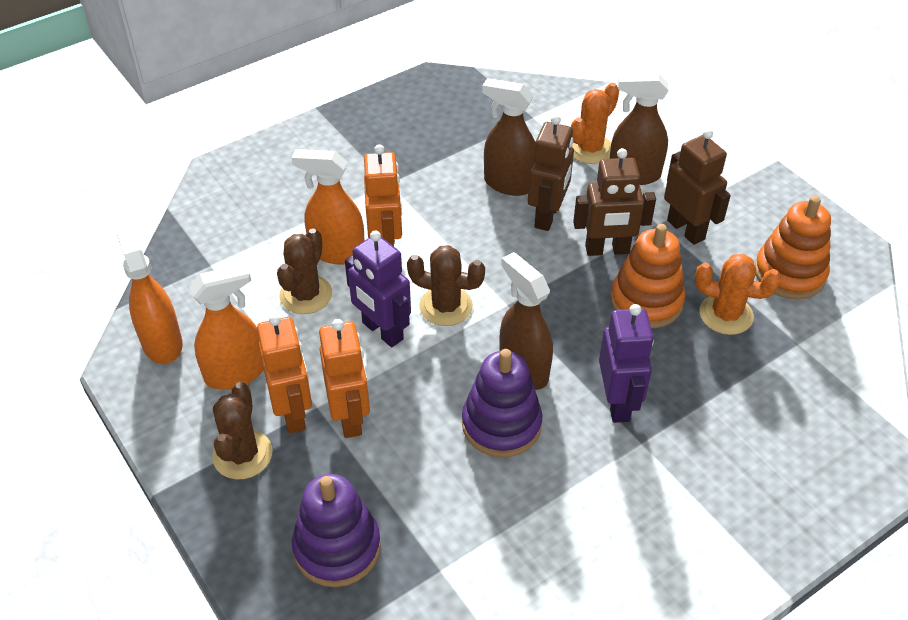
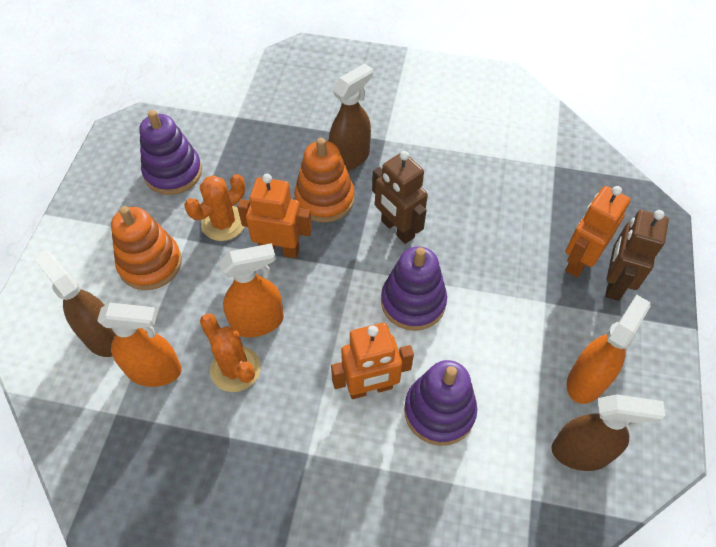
brown cactus: 3 -> 0
brown robot: 3 -> 2
purple robot: 2 -> 0
purple stacking toy: 2 -> 3

